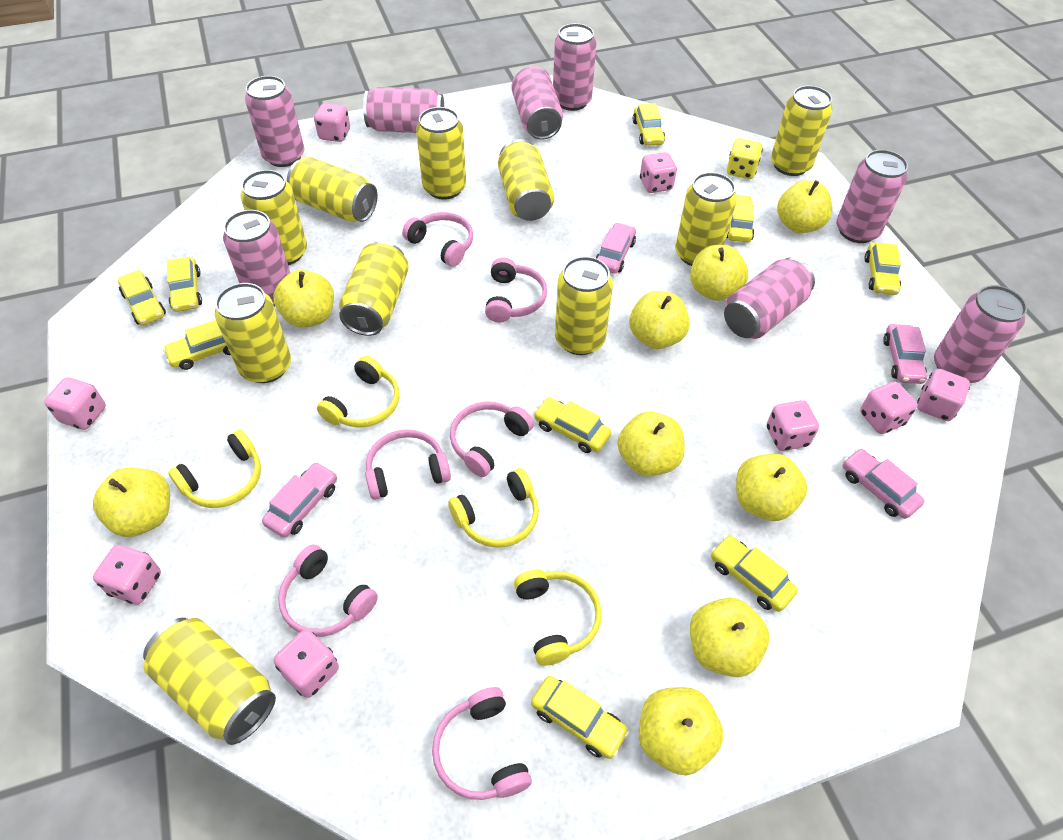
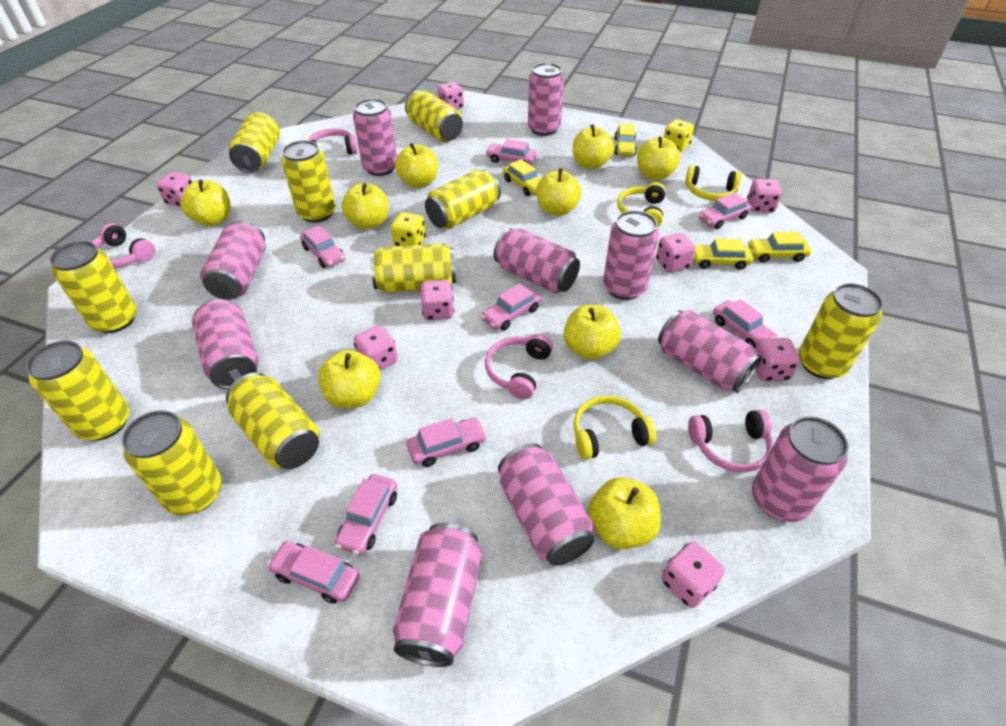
pink can: 8 -> 10
pink car: 4 -> 8
pink headphones: 6 -> 4
yellow car: 9 -> 4
yellow dice: 1 -> 2
yellow headphones: 4 -> 3

